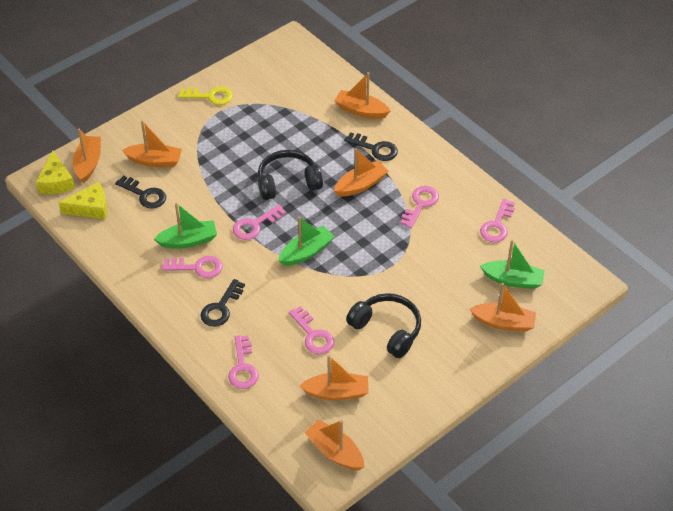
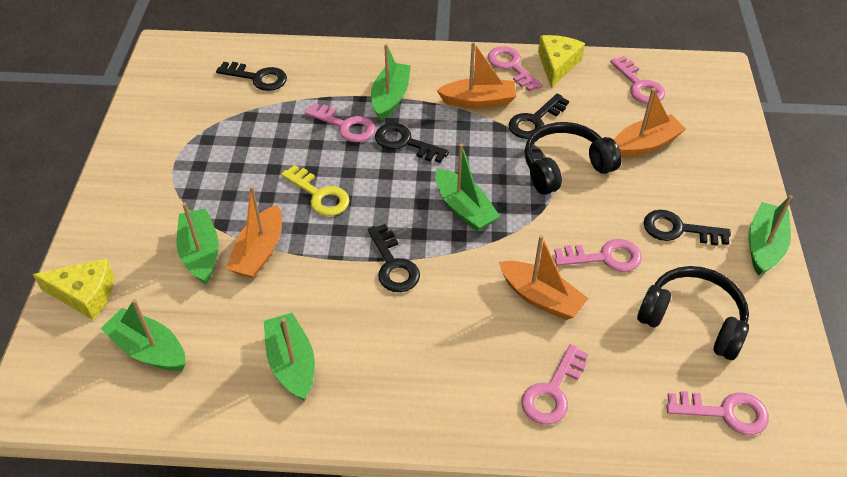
black key: 3 -> 5
green boat: 3 -> 6
orange boat: 7 -> 4

